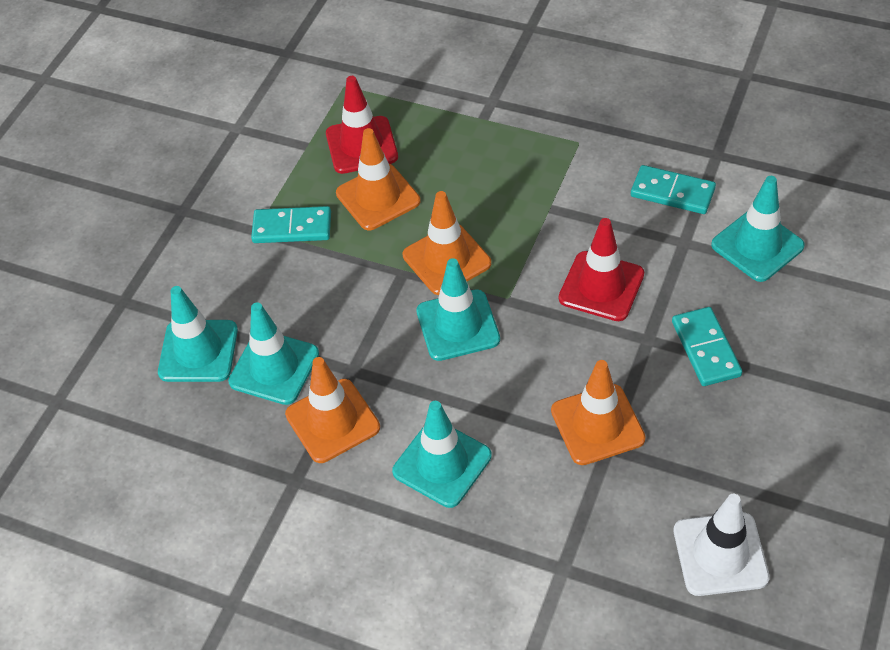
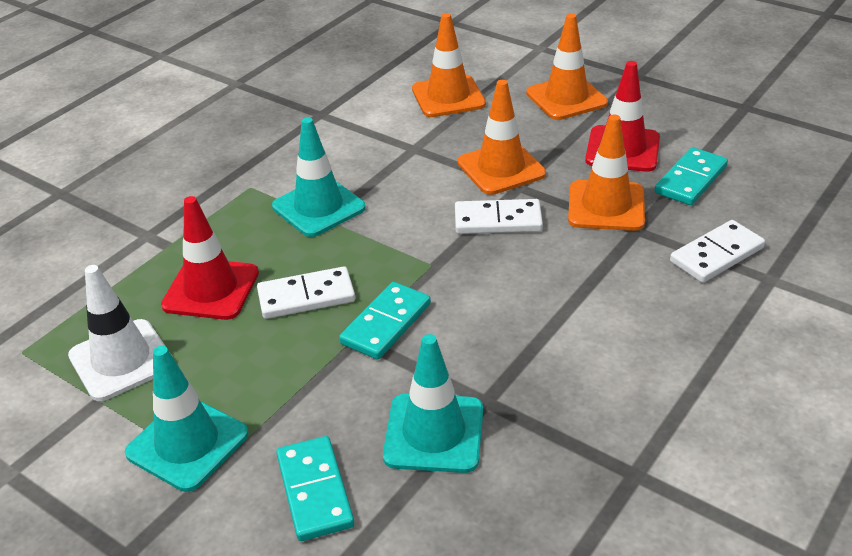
turquoise traffic cone: 5 -> 3
white domino: 0 -> 3

